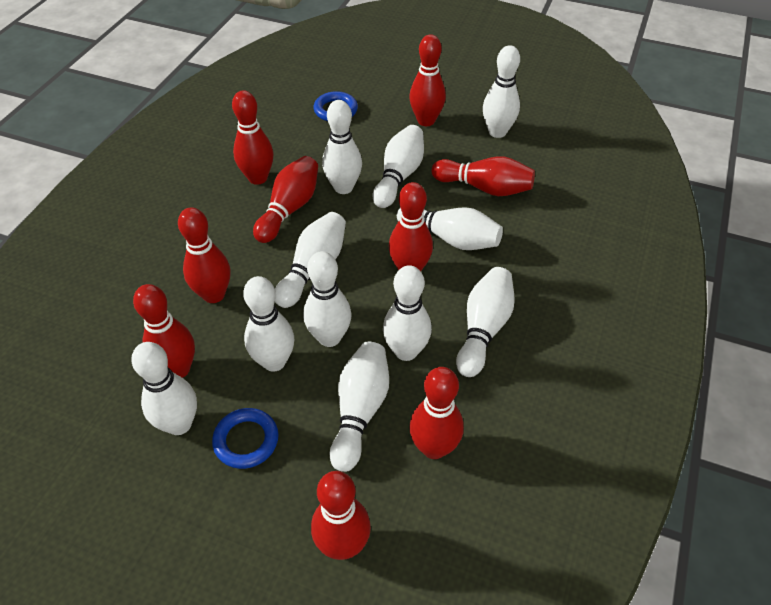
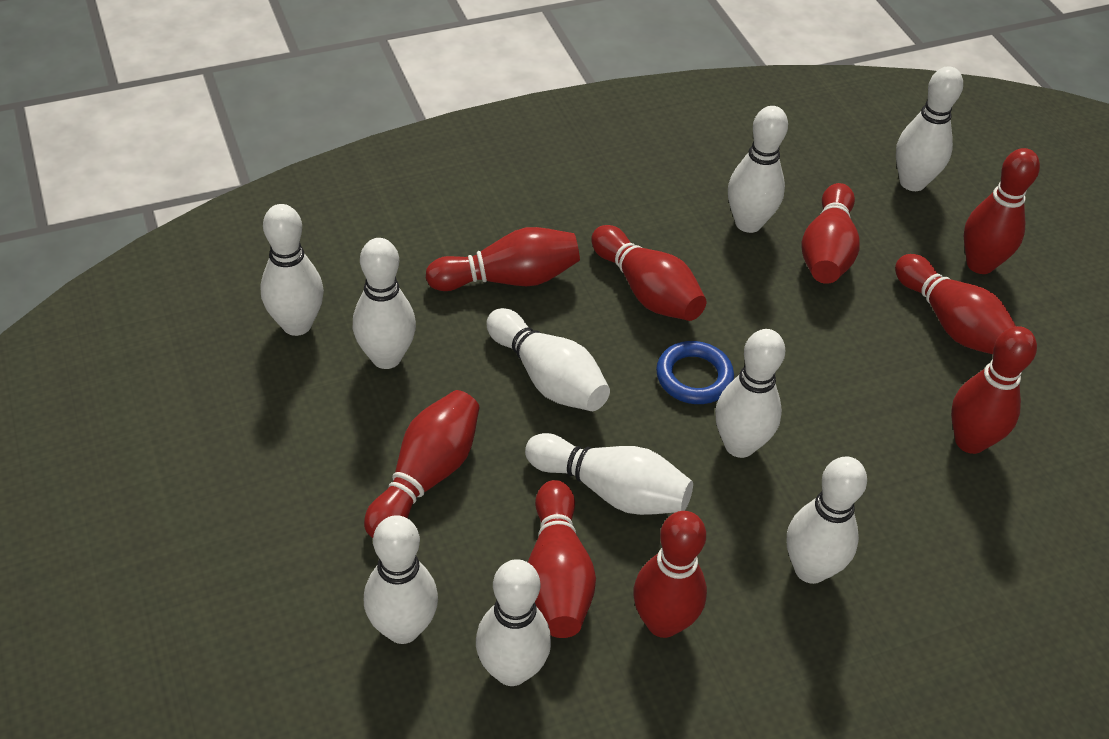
blue ring: 2 -> 1
white bowling pin: 11 -> 10

